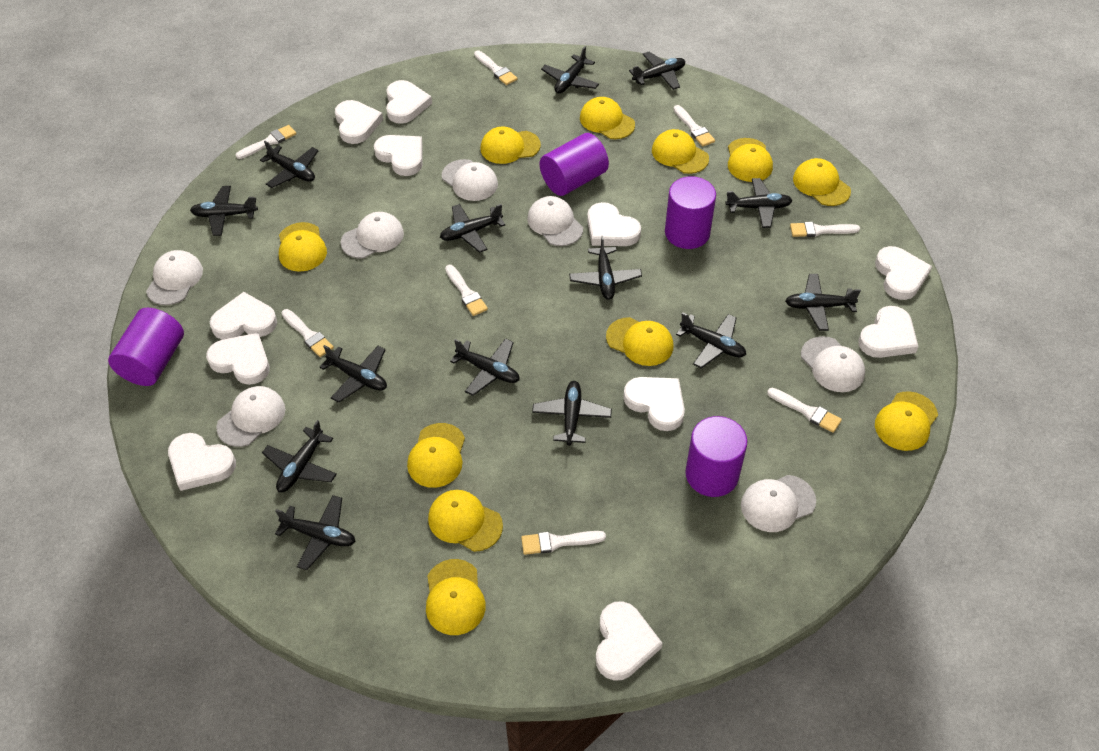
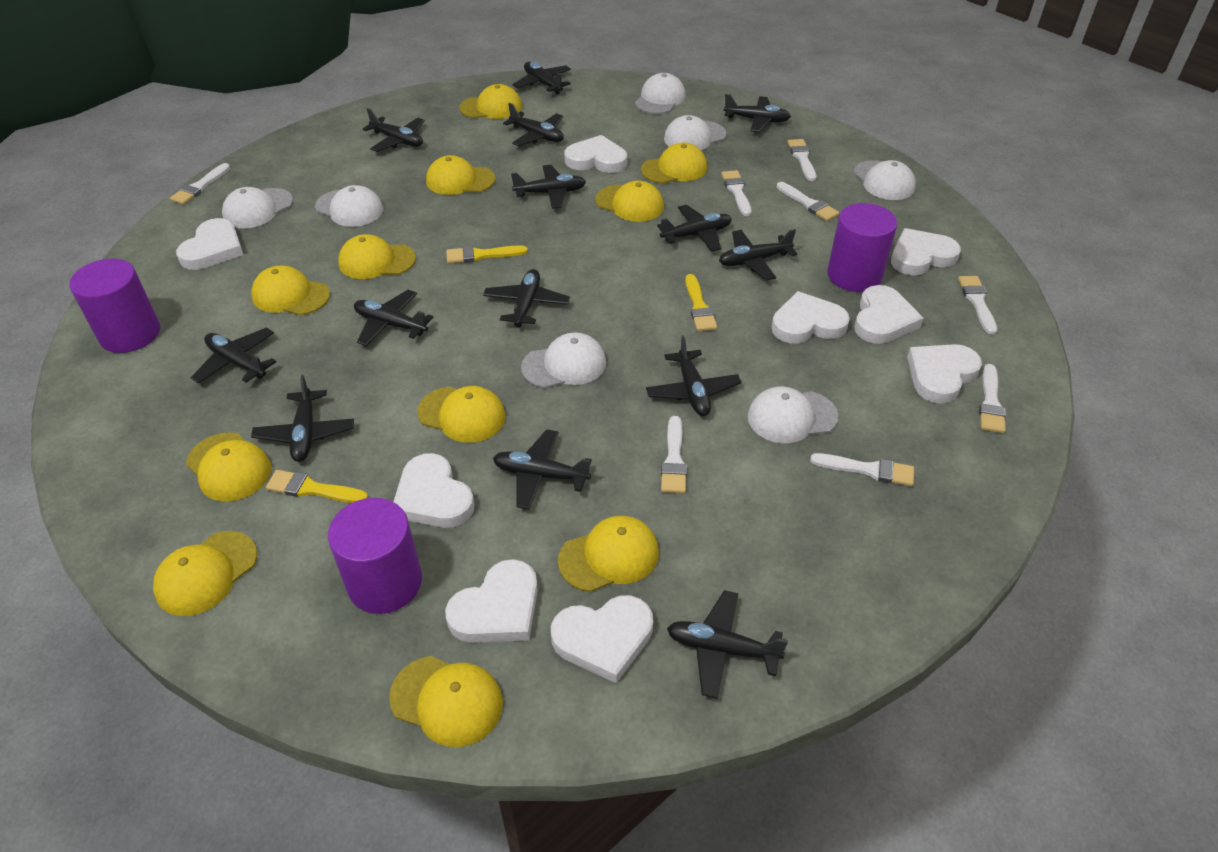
purple cylinder: 4 -> 3
white heart: 11 -> 9
yellow brush: 0 -> 3

